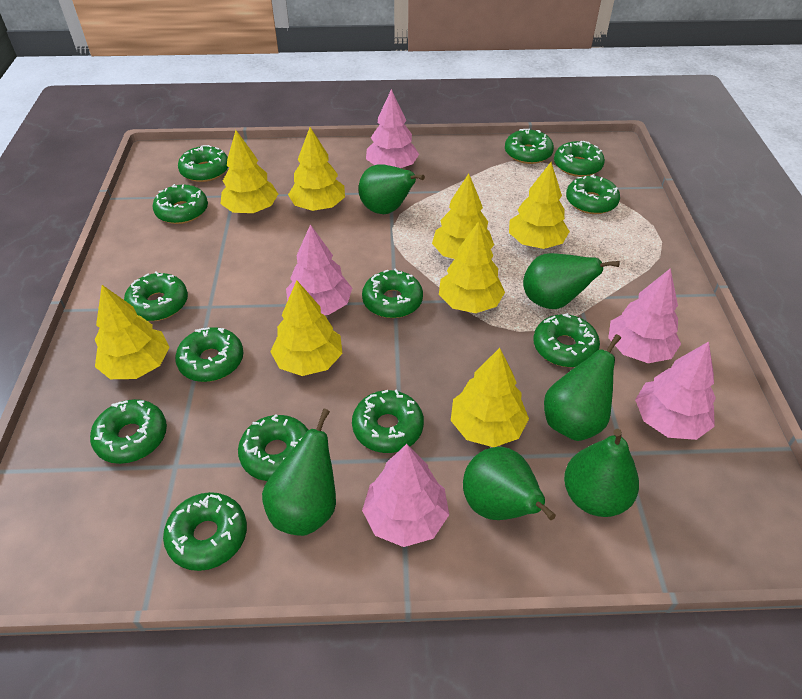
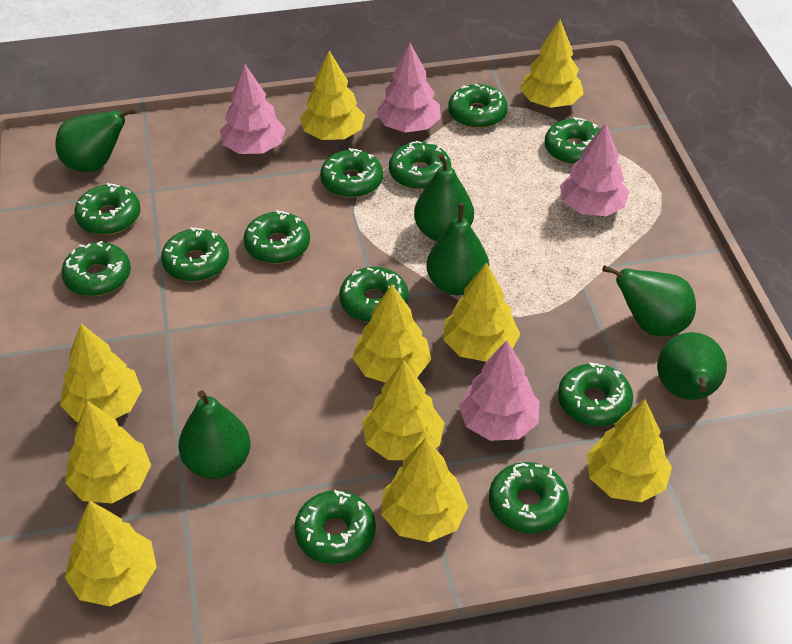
green donut: 13 -> 12
pink tree: 5 -> 4
yellow tree: 8 -> 10

